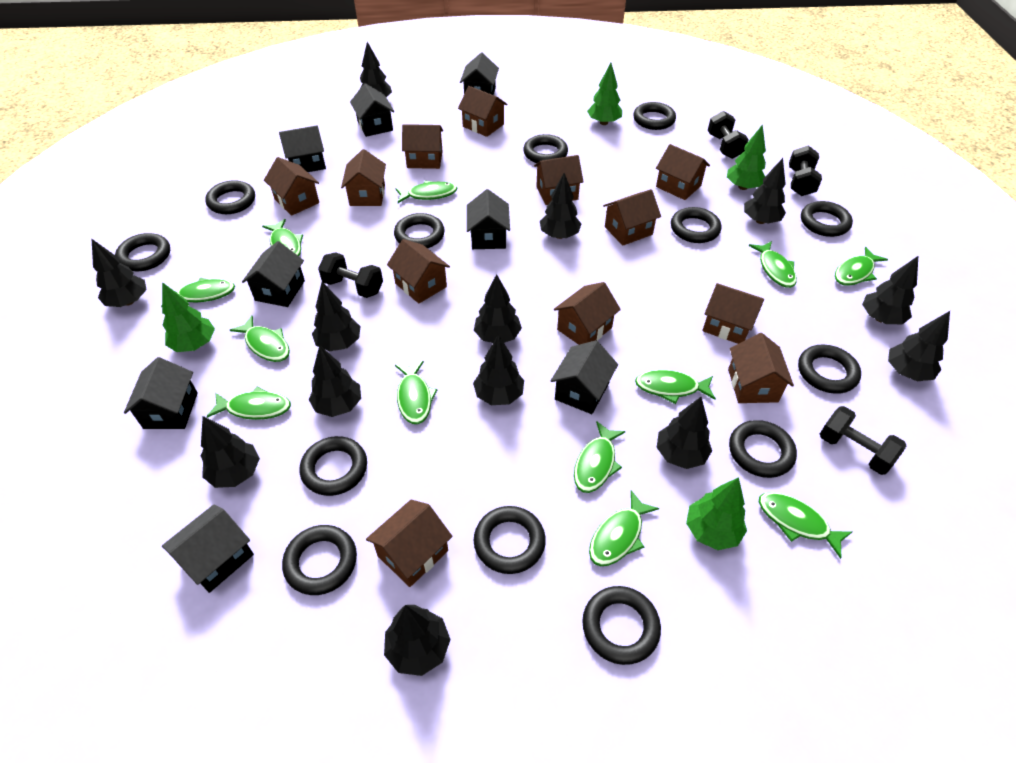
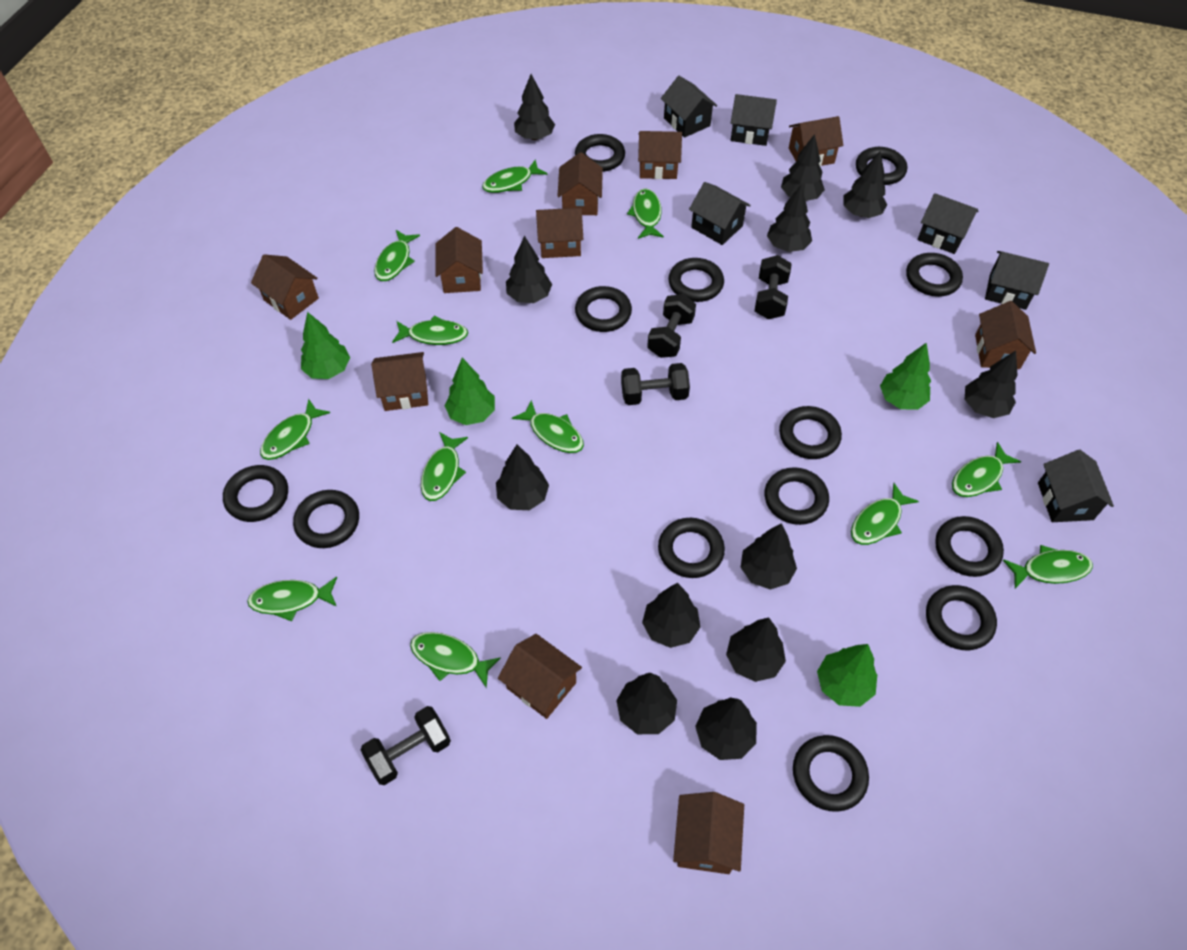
black house: 8 -> 6
black tree: 13 -> 12
brown house: 12 -> 10

